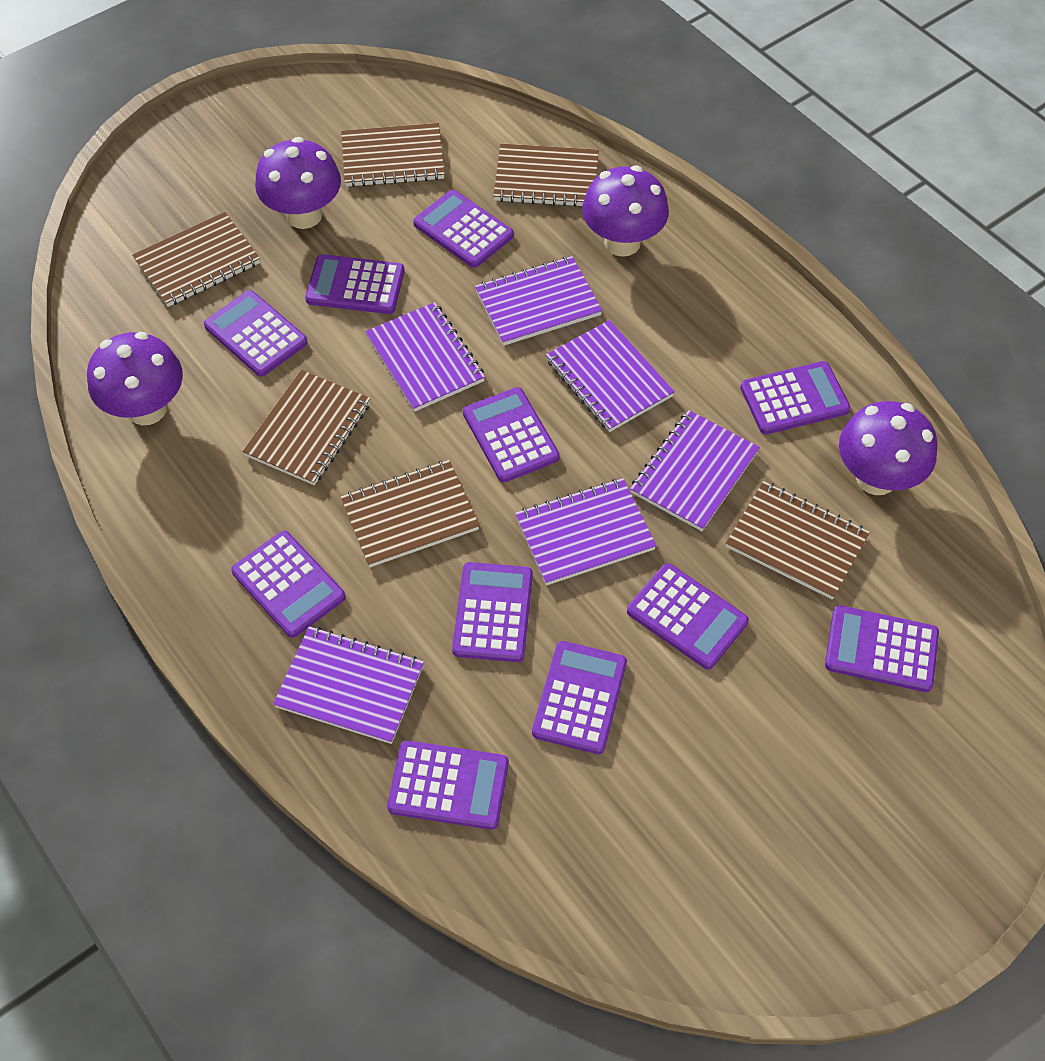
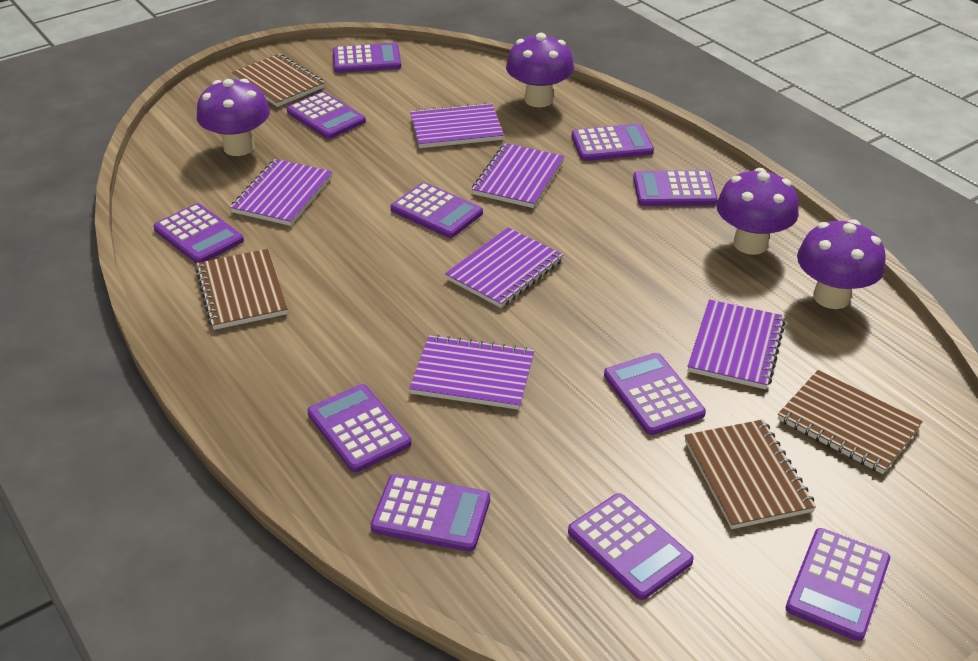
brown notebook: 6 -> 4

